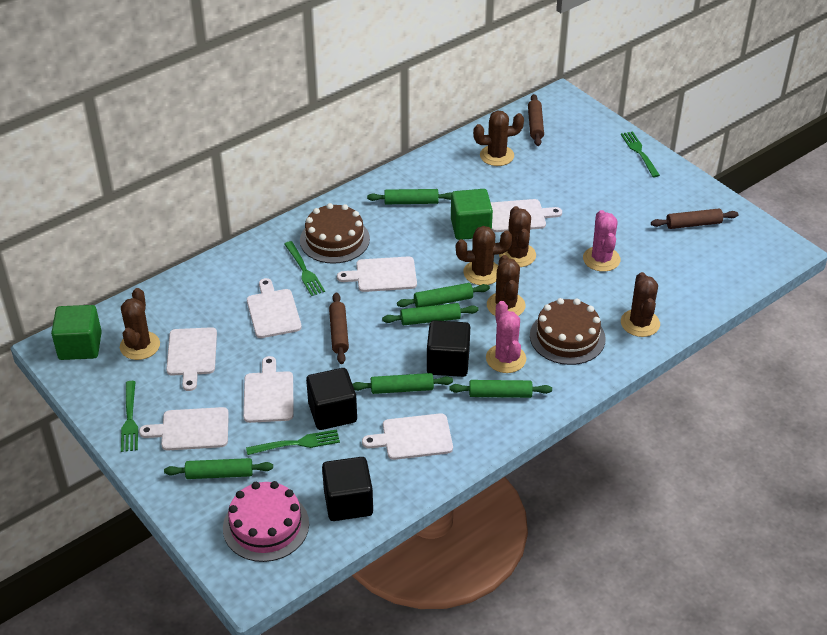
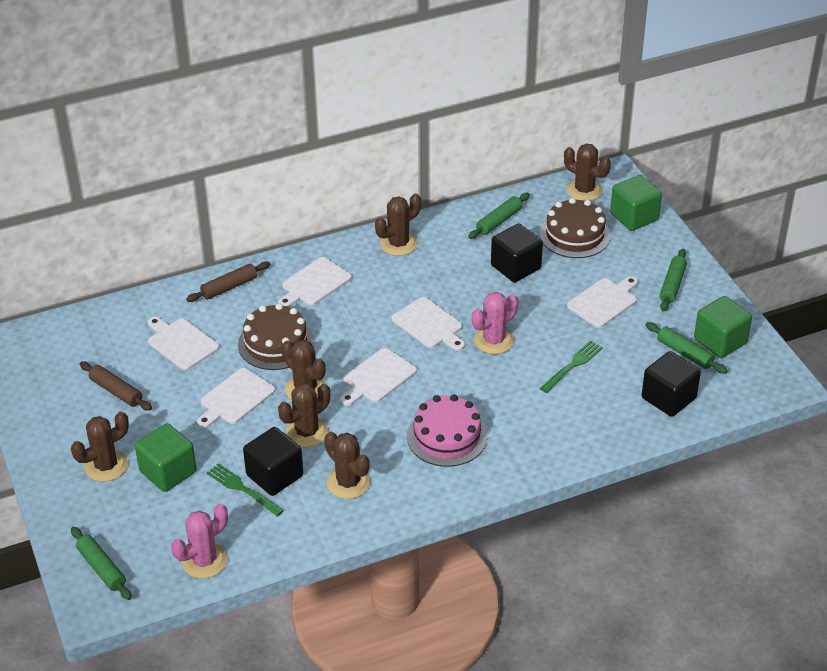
brown rolling pin: 3 -> 2
green cube: 2 -> 3
green fork: 4 -> 2
green rolling pin: 6 -> 4
white cutting board: 7 -> 6

